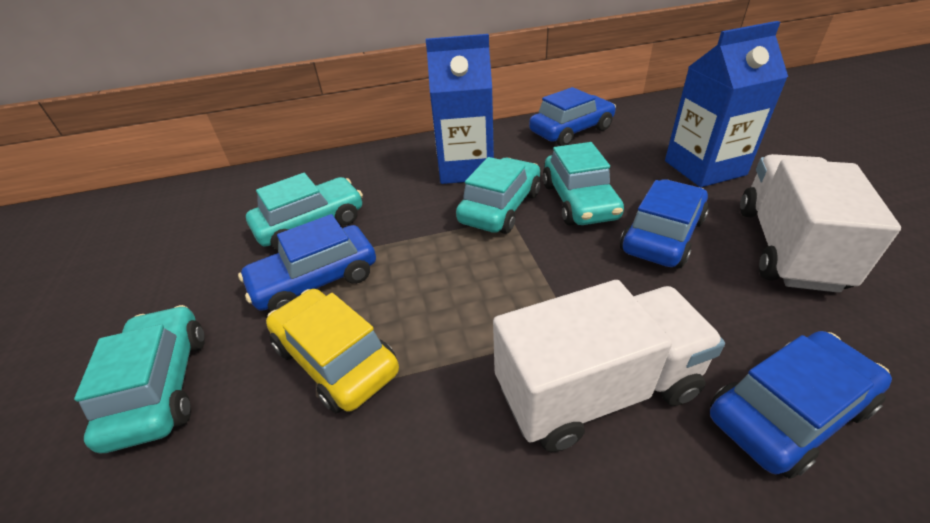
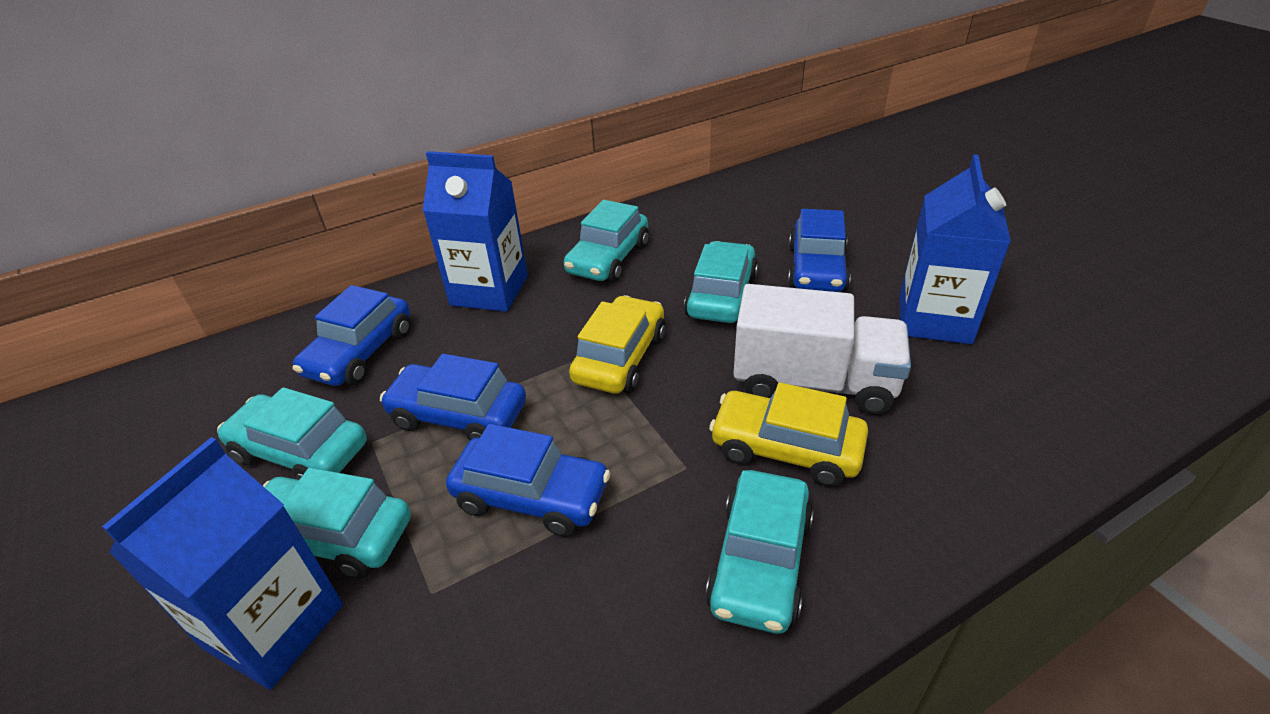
blue carton: 2 -> 3
turquoise car: 4 -> 5
white truck: 2 -> 1
yellow car: 1 -> 2

